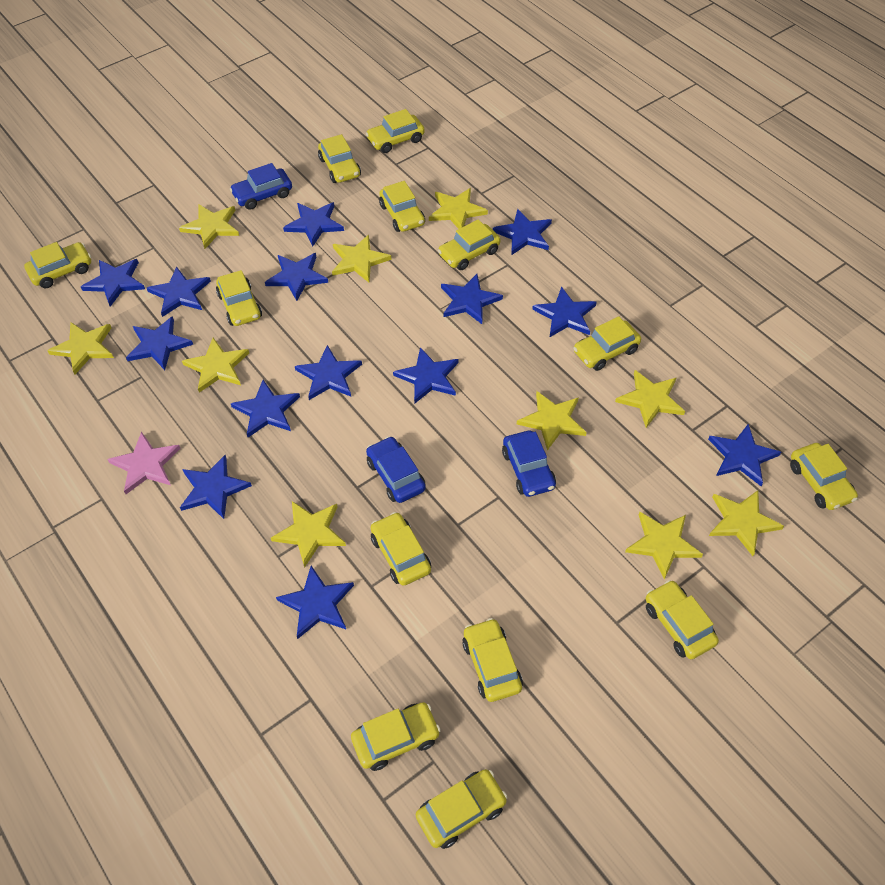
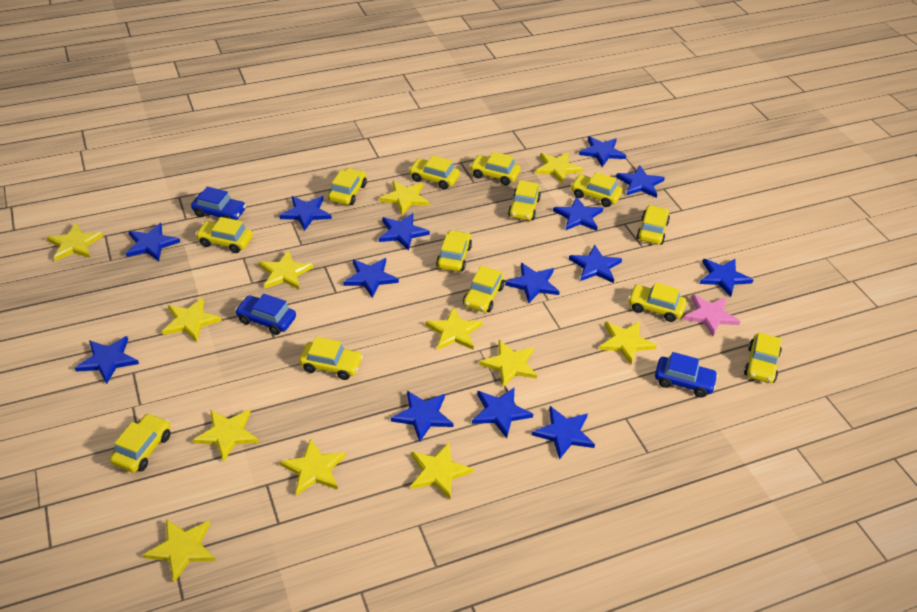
yellow star: 10 -> 12

